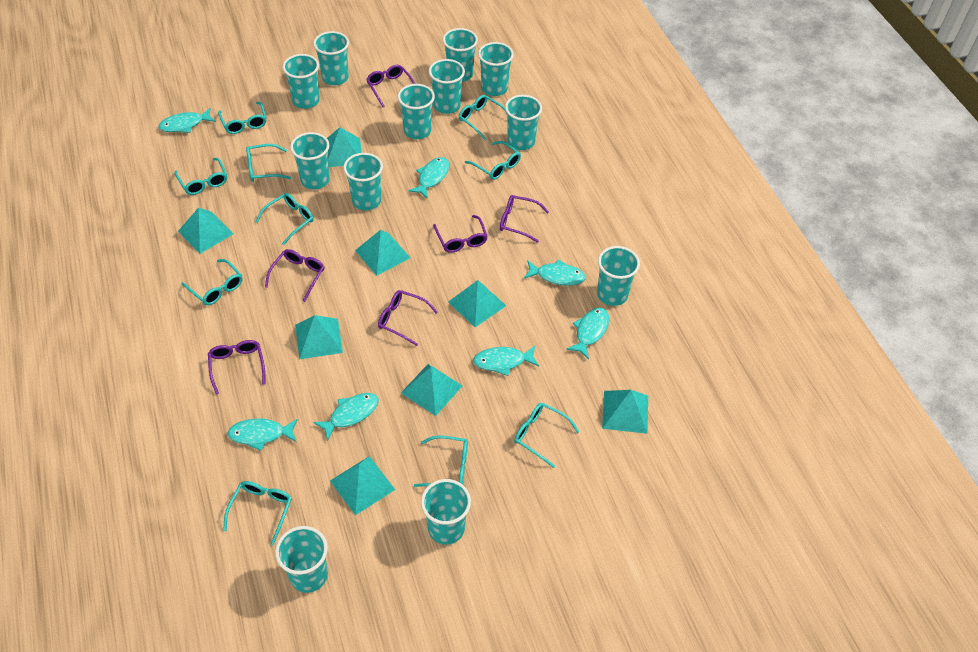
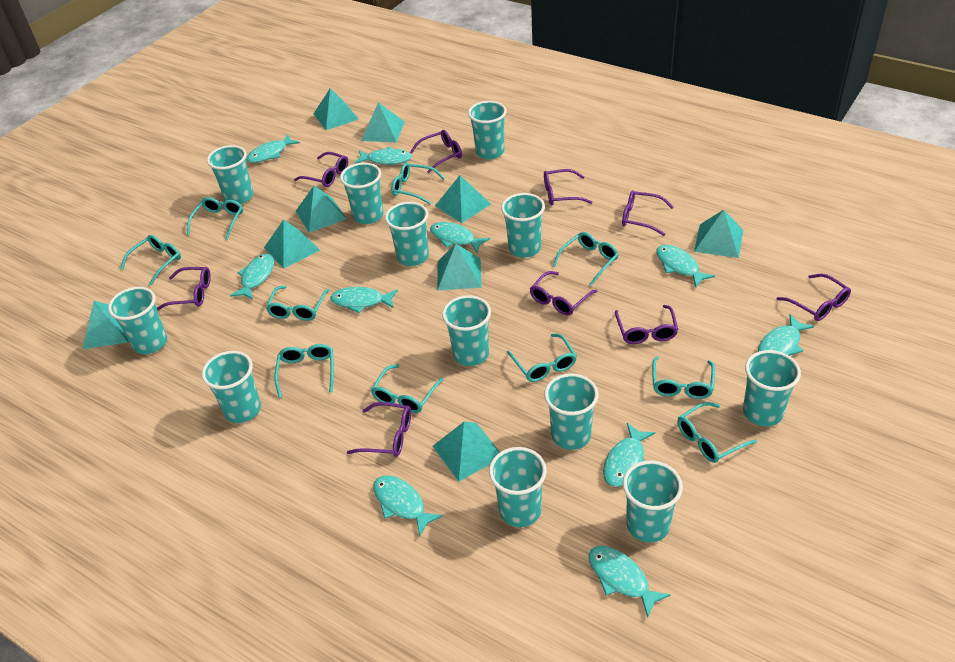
purple glasses: 6 -> 9
turquoise fish: 7 -> 10
turquoise pyramid: 8 -> 9

